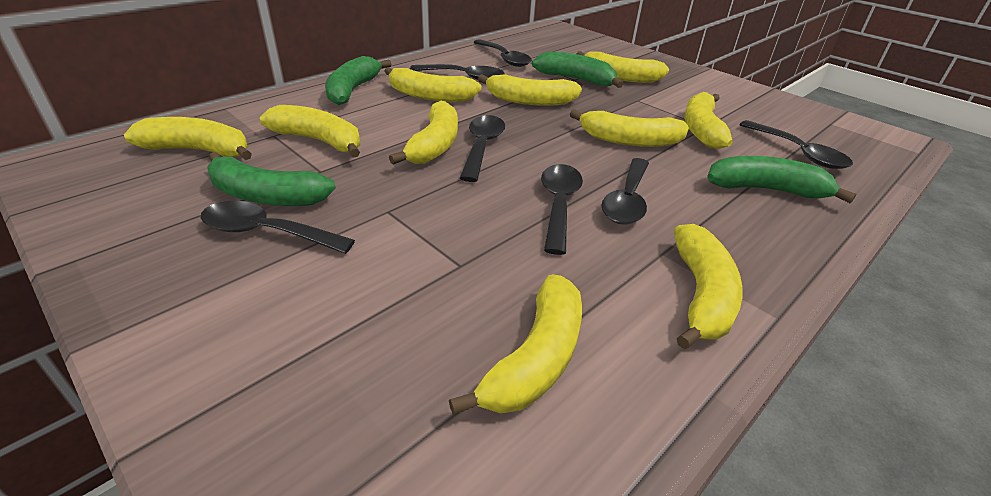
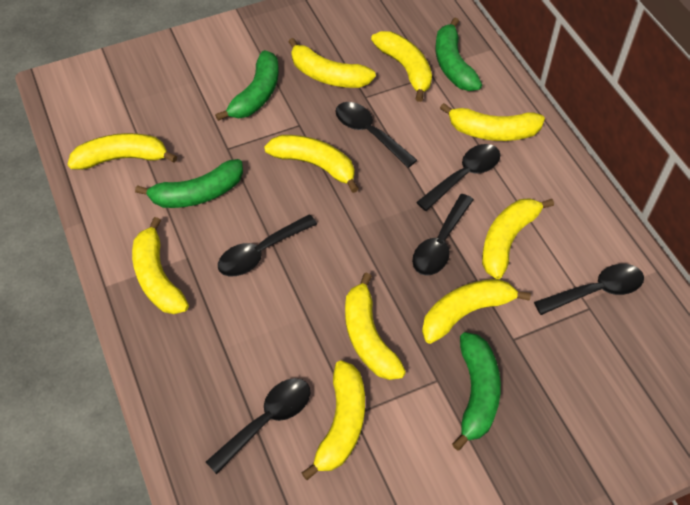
black spoon: 7 -> 6

